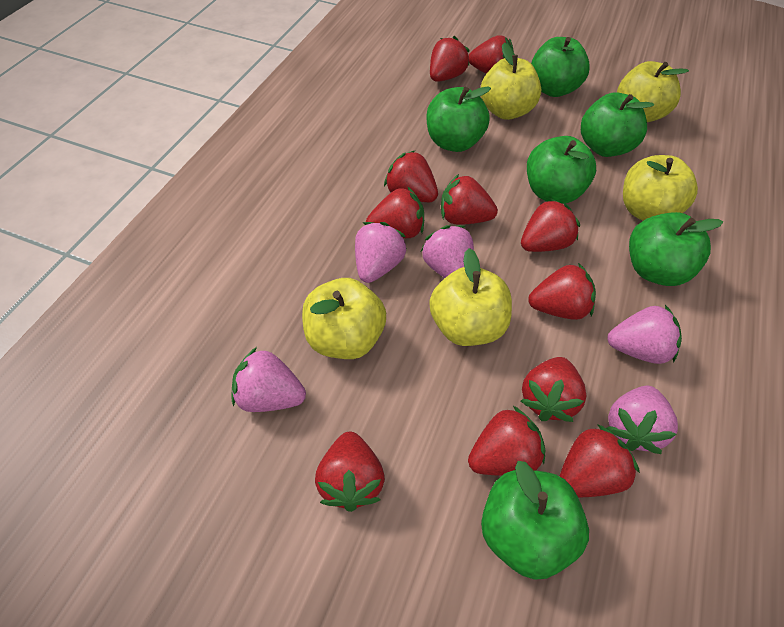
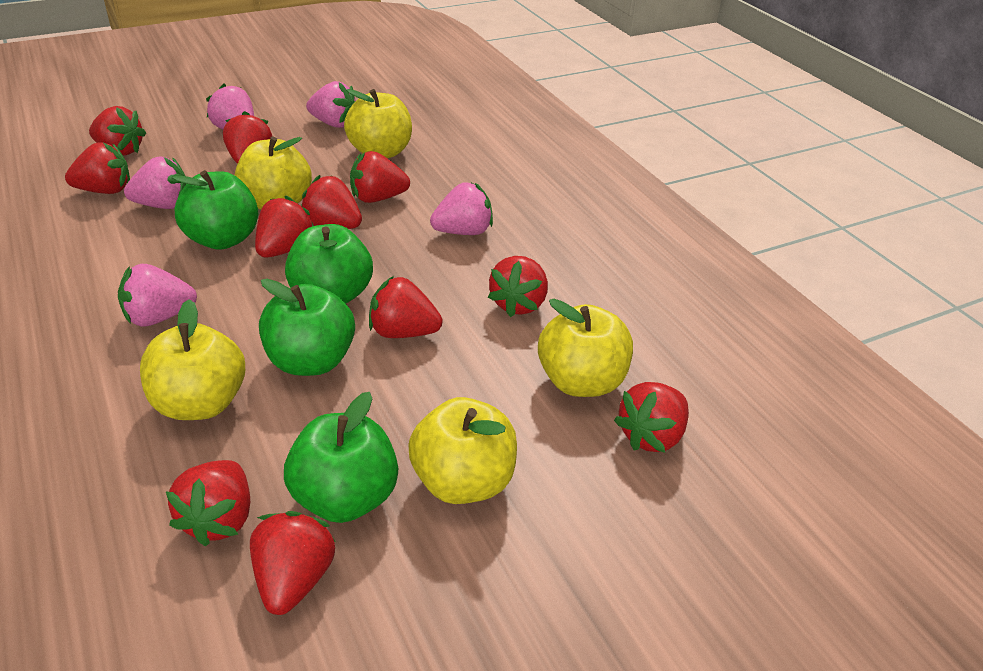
green apple: 6 -> 4

